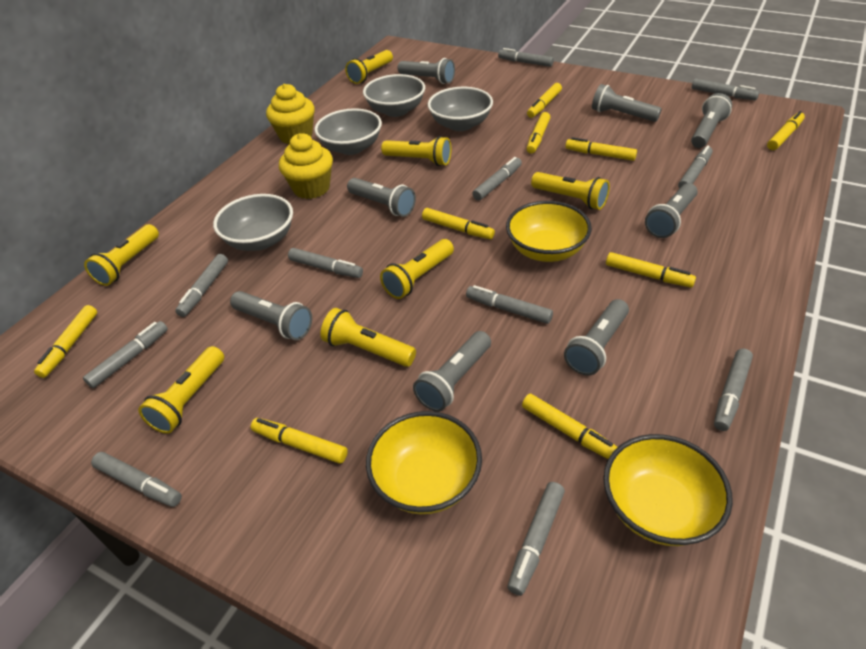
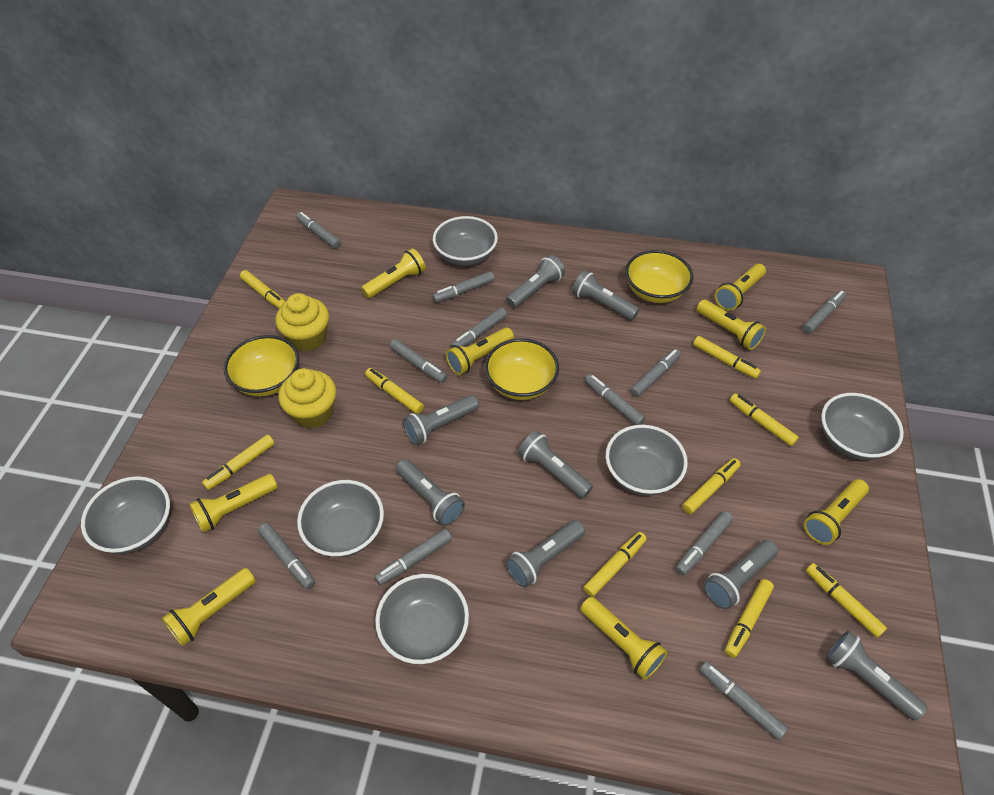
grey bowl: 4 -> 6
yellow flashlight: 7 -> 8

